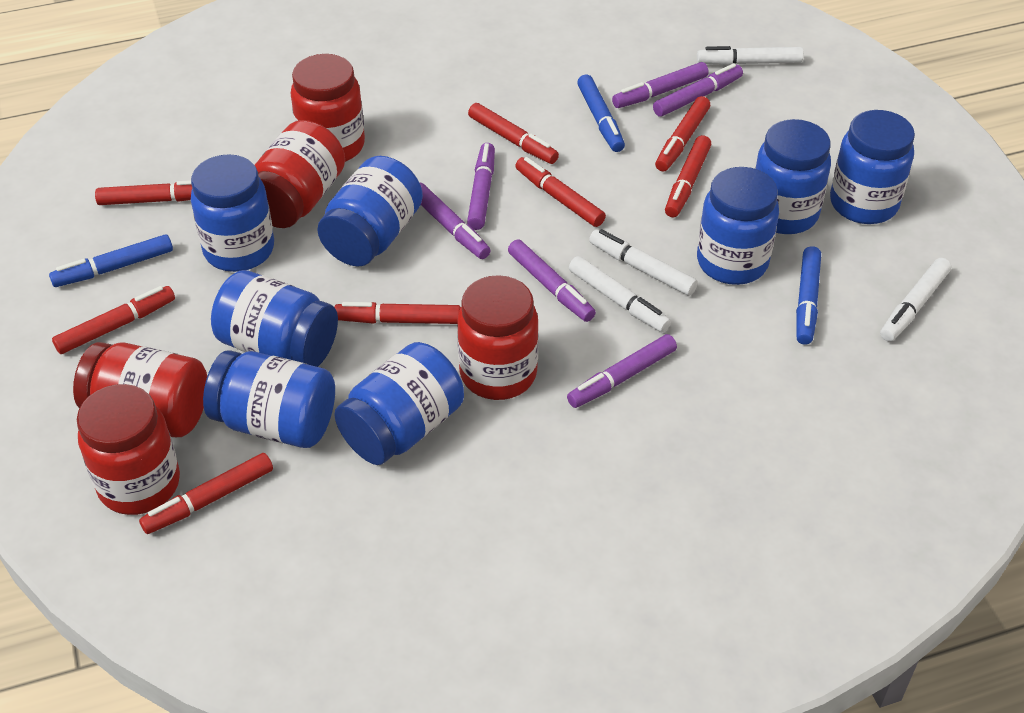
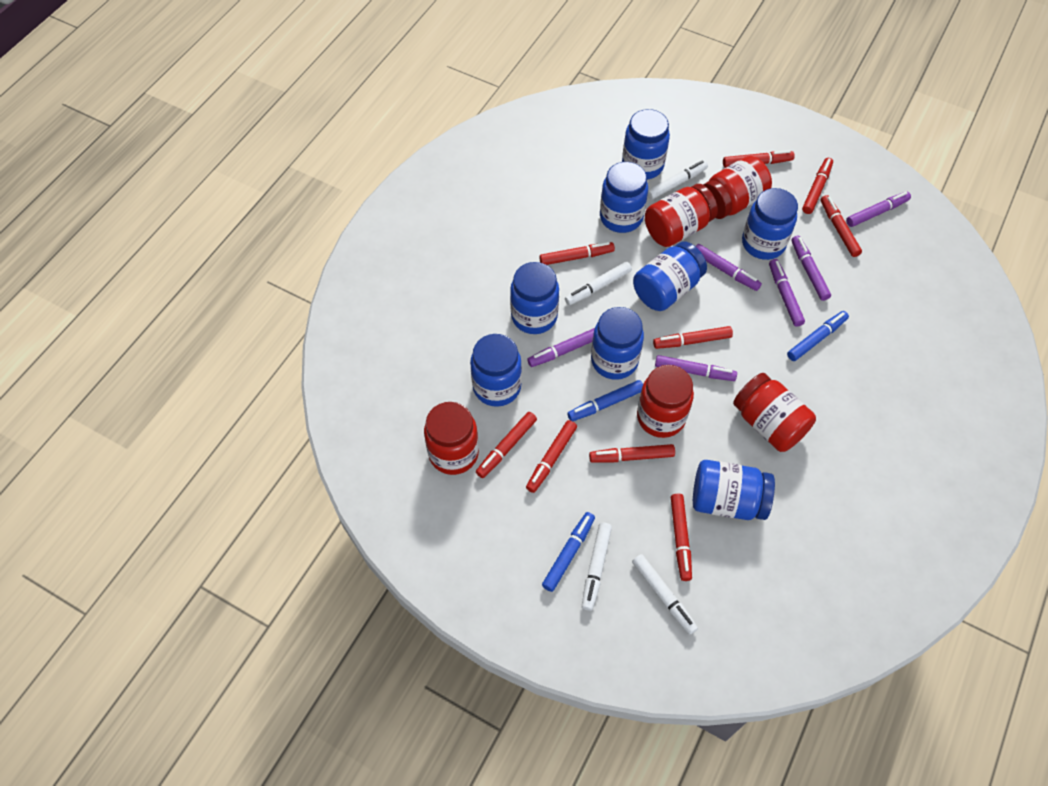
red marker: 8 -> 9

